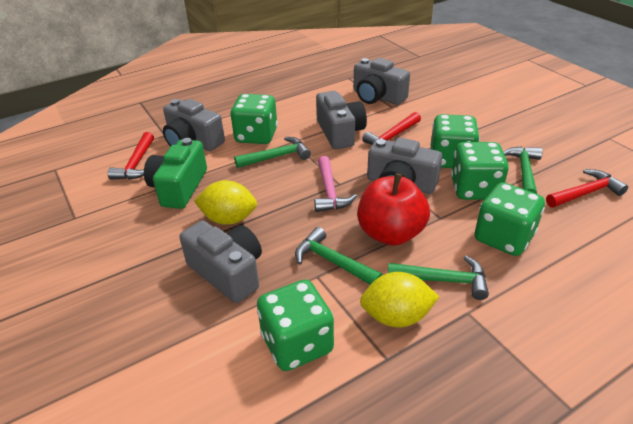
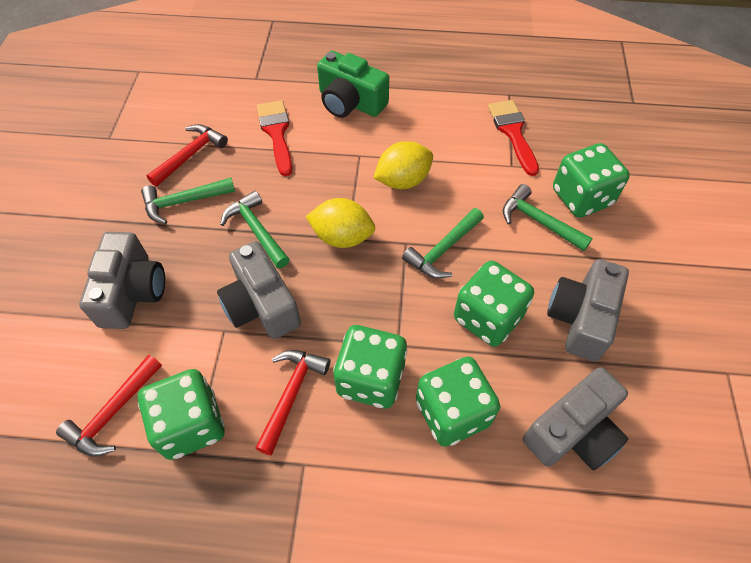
grey camera: 5 -> 4
pink hammer: 1 -> 0
red apple: 1 -> 0
red brush: 0 -> 2

